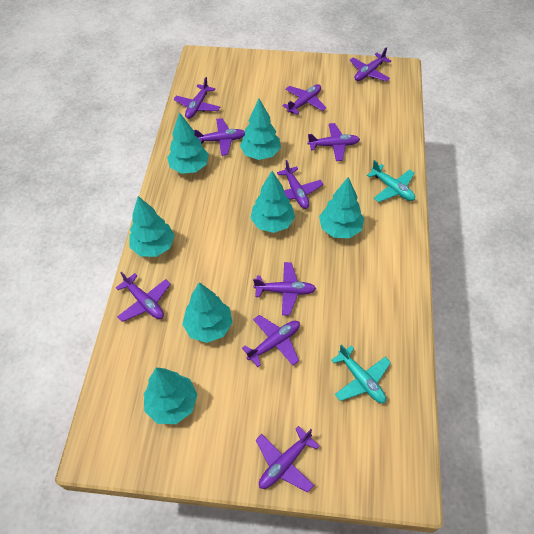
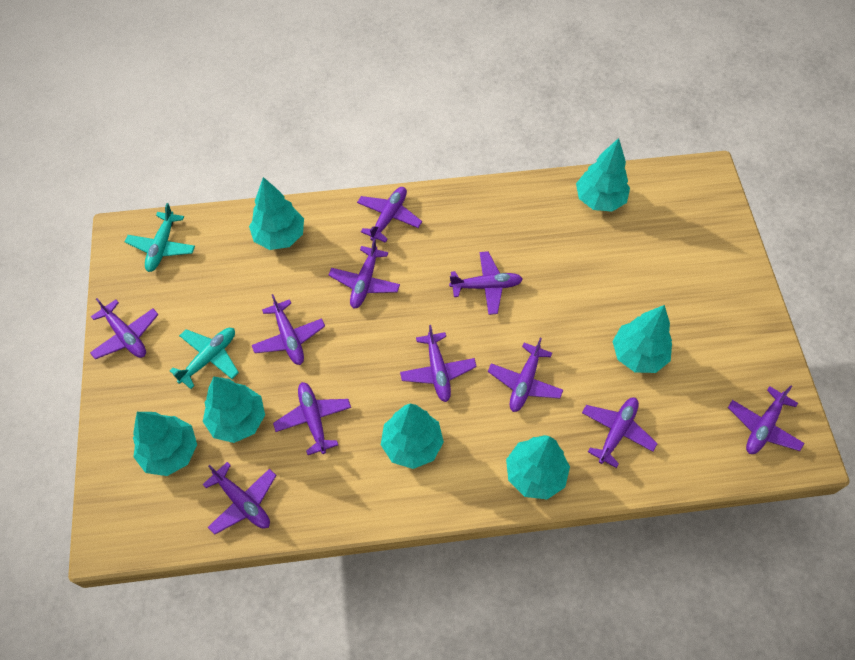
purple plane: 10 -> 11

